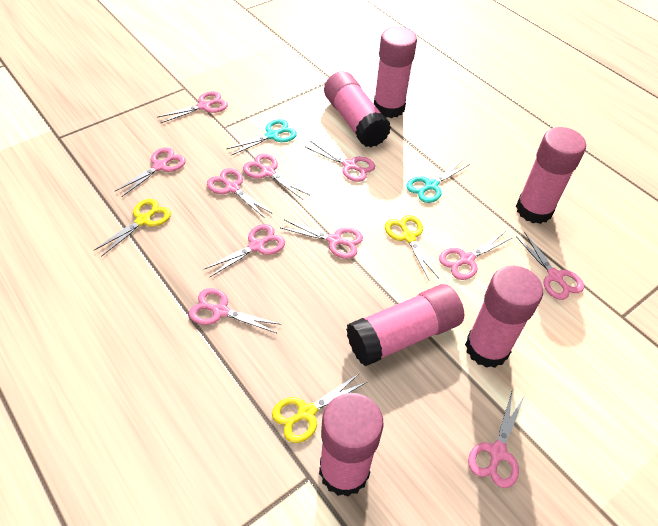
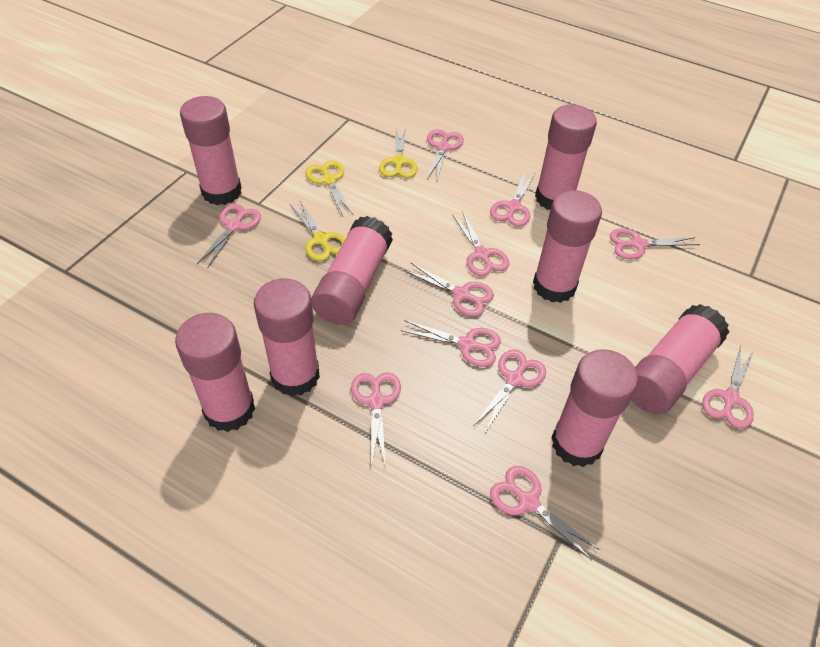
pink glue stick: 6 -> 8
turquoise scissors: 2 -> 0

